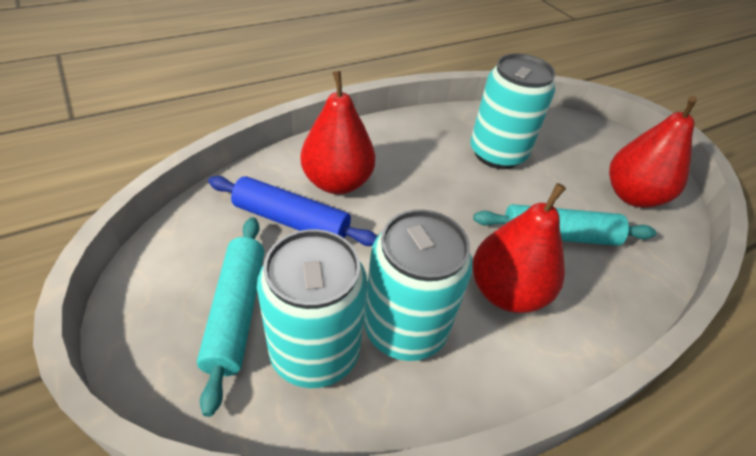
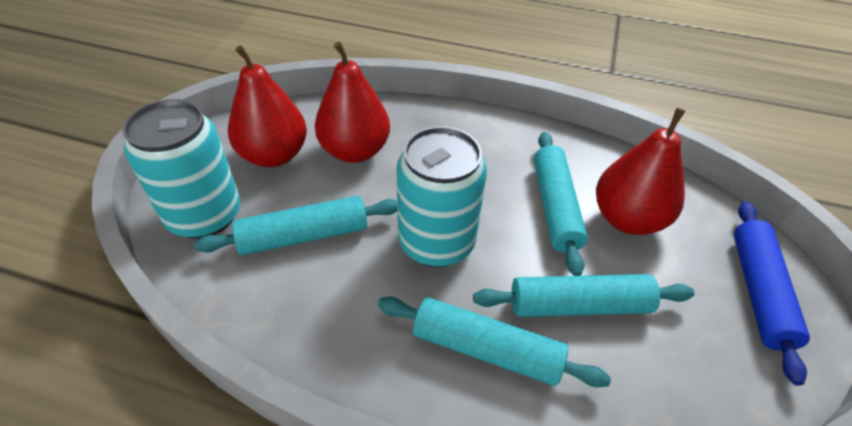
turquoise can: 3 -> 2
turquoise rolling pin: 2 -> 4

